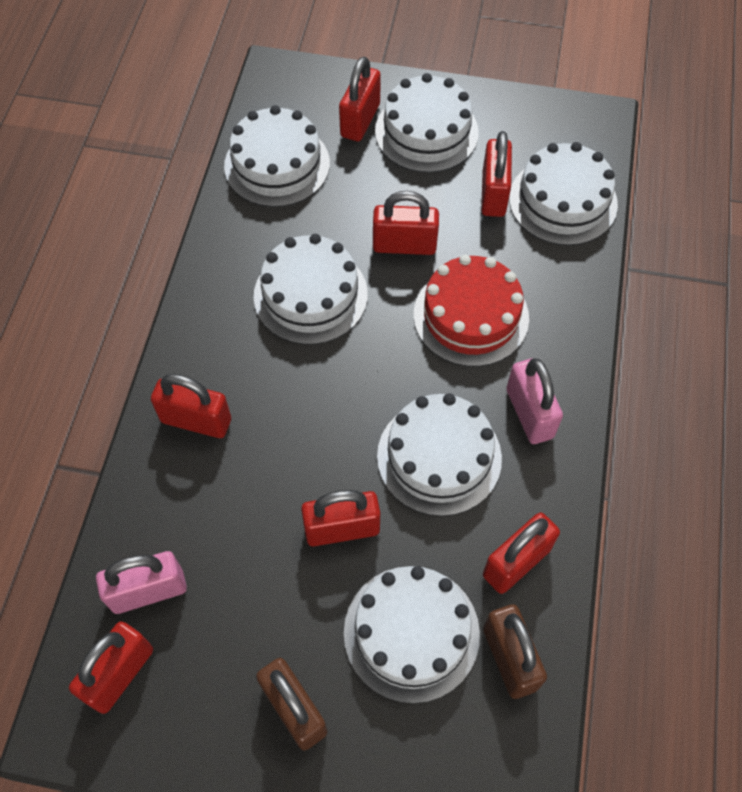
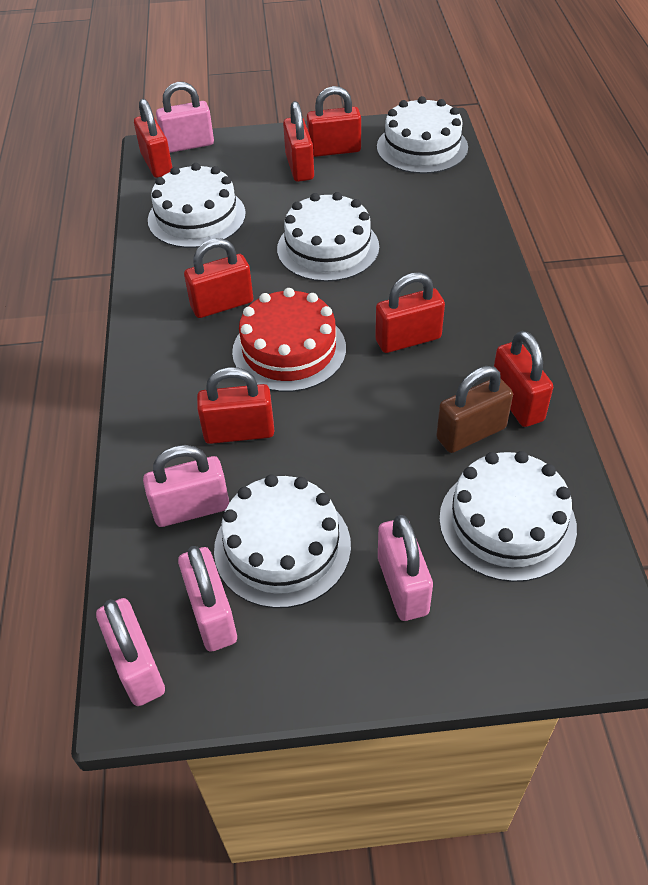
brown padlock: 2 -> 1
pink padlock: 2 -> 5
white cake: 6 -> 5

